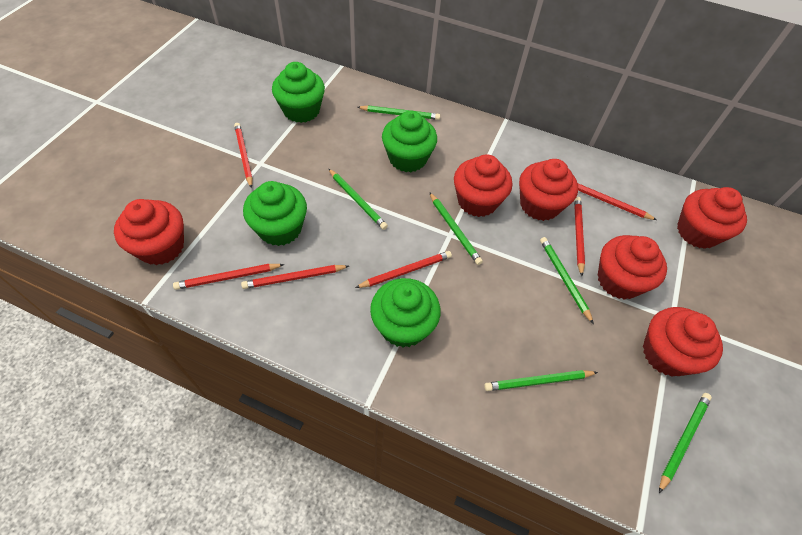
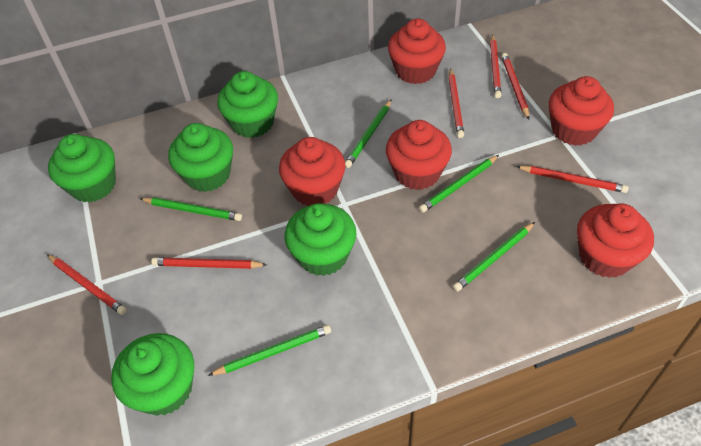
green cupcake: 4 -> 5
green pencil: 6 -> 5
red cupcake: 6 -> 5

